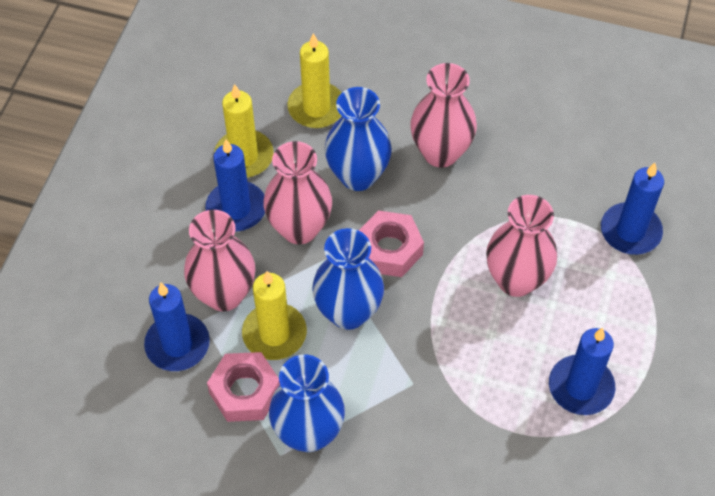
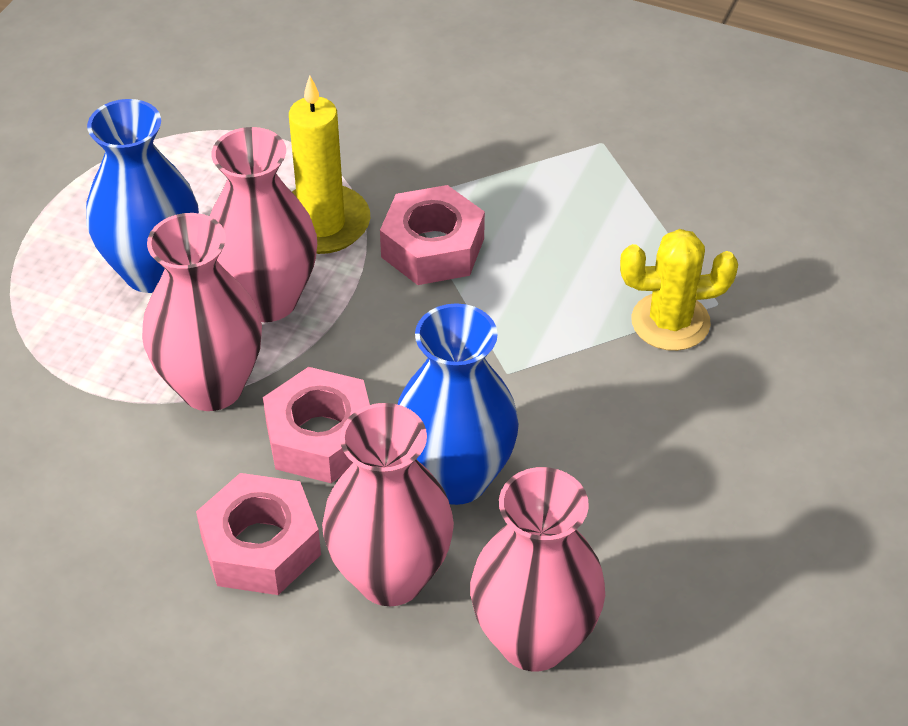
blue candle: 4 -> 0
blue vase: 3 -> 2
pink nut: 2 -> 3
yellow cactus: 0 -> 1
yellow candle: 3 -> 1

